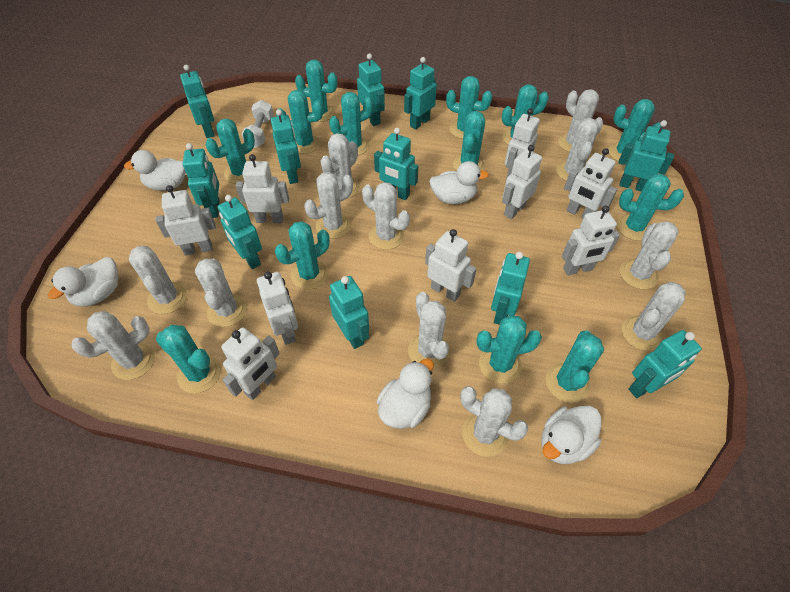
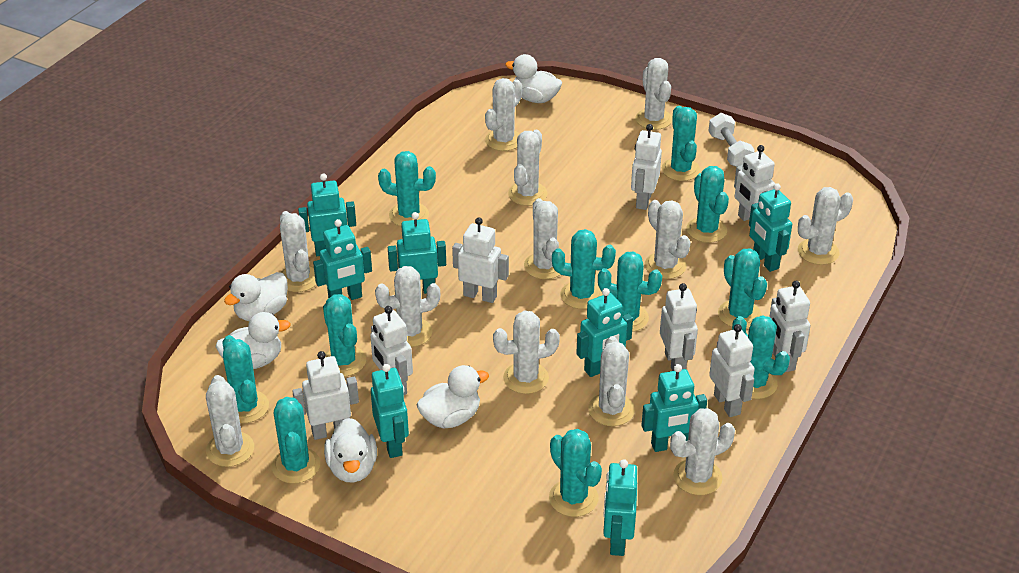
turquoise cactus: 13 -> 11
turquoise robot: 11 -> 8
white robot: 9 -> 8

